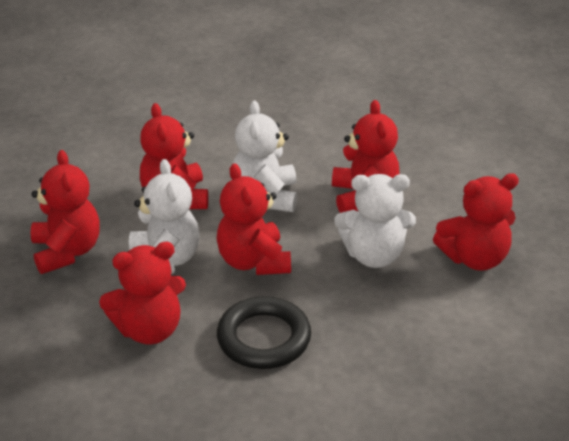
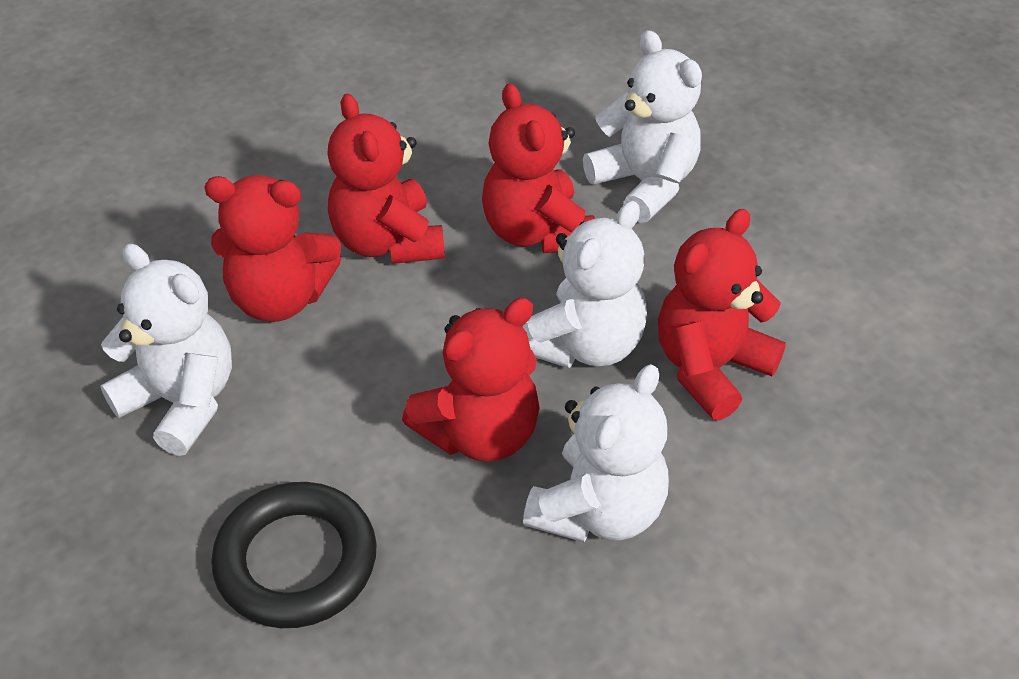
red teddy bear: 6 -> 5
white teddy bear: 3 -> 4

